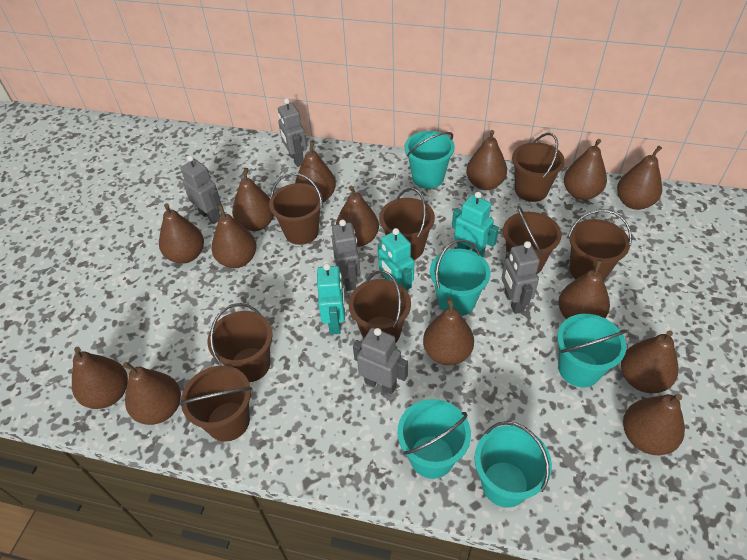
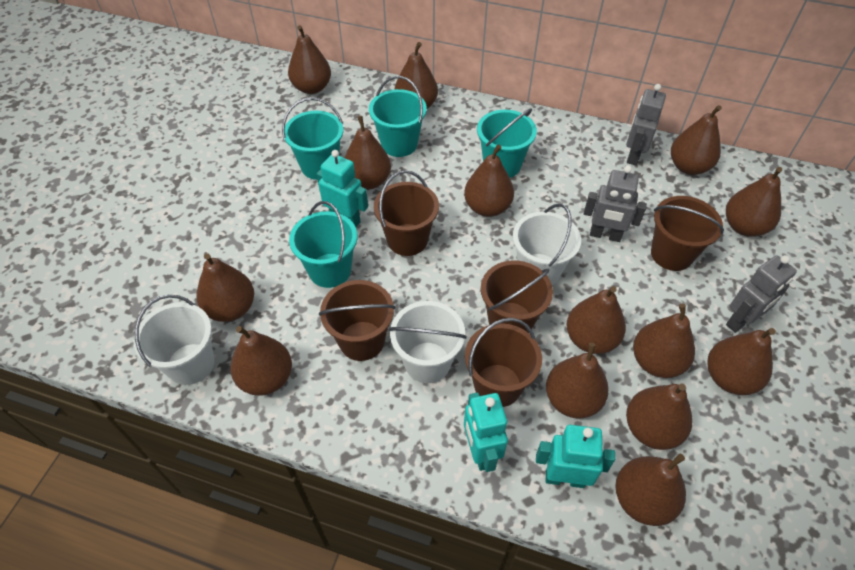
brown bucket: 8 -> 5
grey robot: 5 -> 3
turquoise bucket: 5 -> 4
white bucket: 0 -> 3

